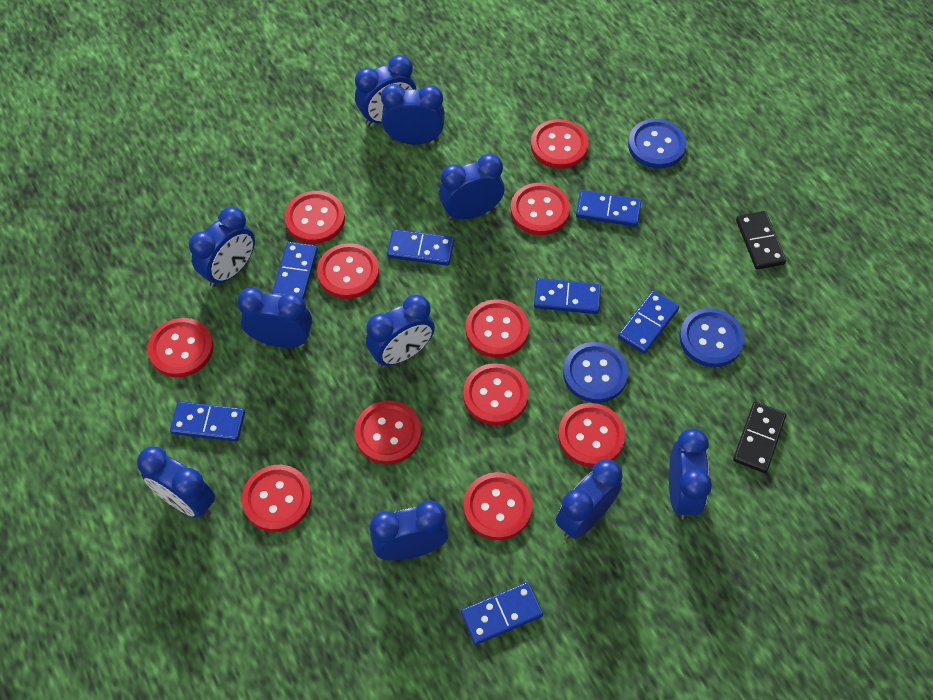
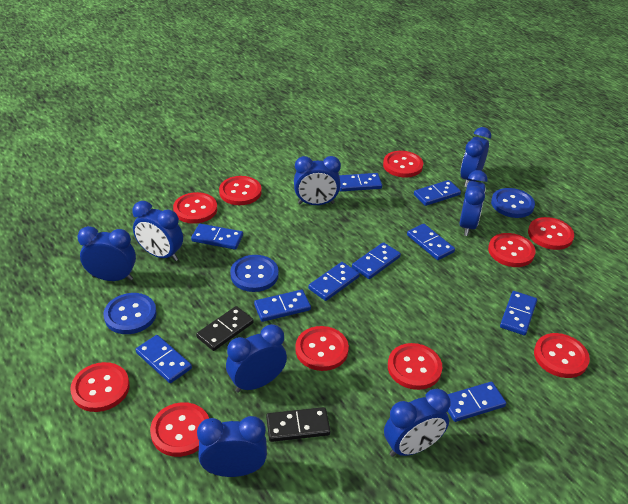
blue clock: 10 -> 8
blue domino: 7 -> 10
red button: 11 -> 10

